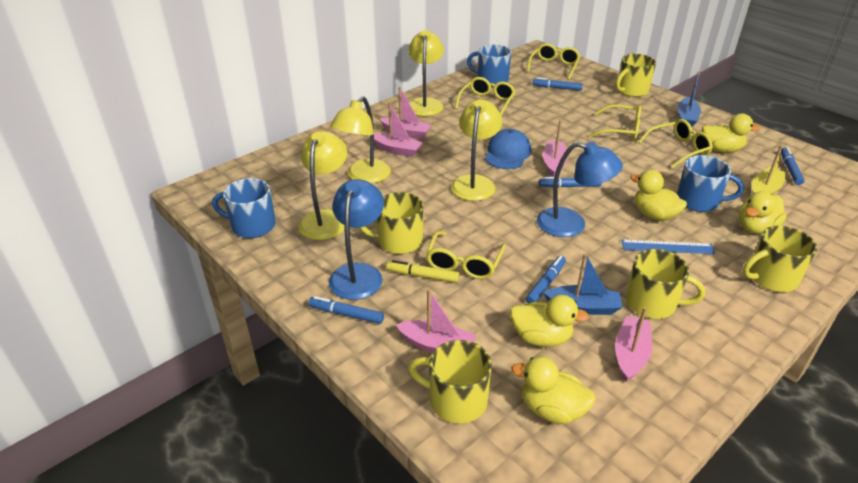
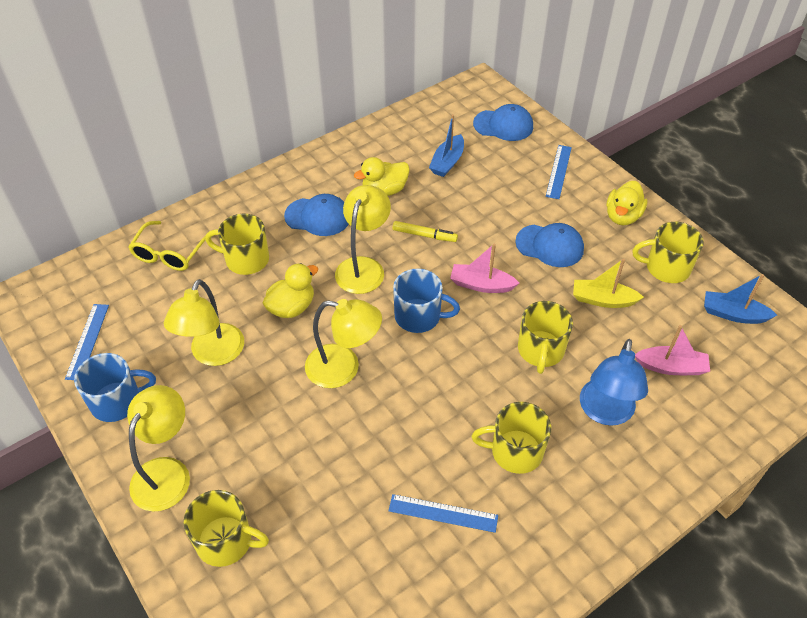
blue cap: 1 -> 3
blue lamp: 2 -> 1
blue marker: 5 -> 0
blue mug: 3 -> 2
blue ruler: 1 -> 3
pink boat: 5 -> 2
yellow duck: 5 -> 3
yellow glasses: 5 -> 1

